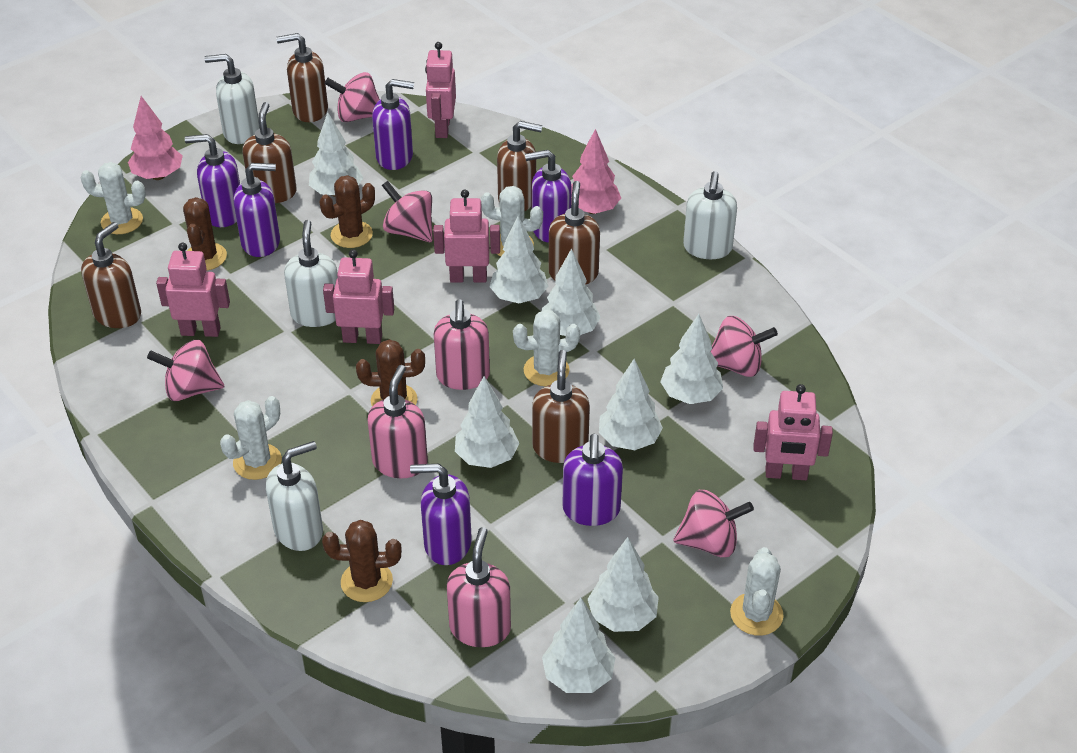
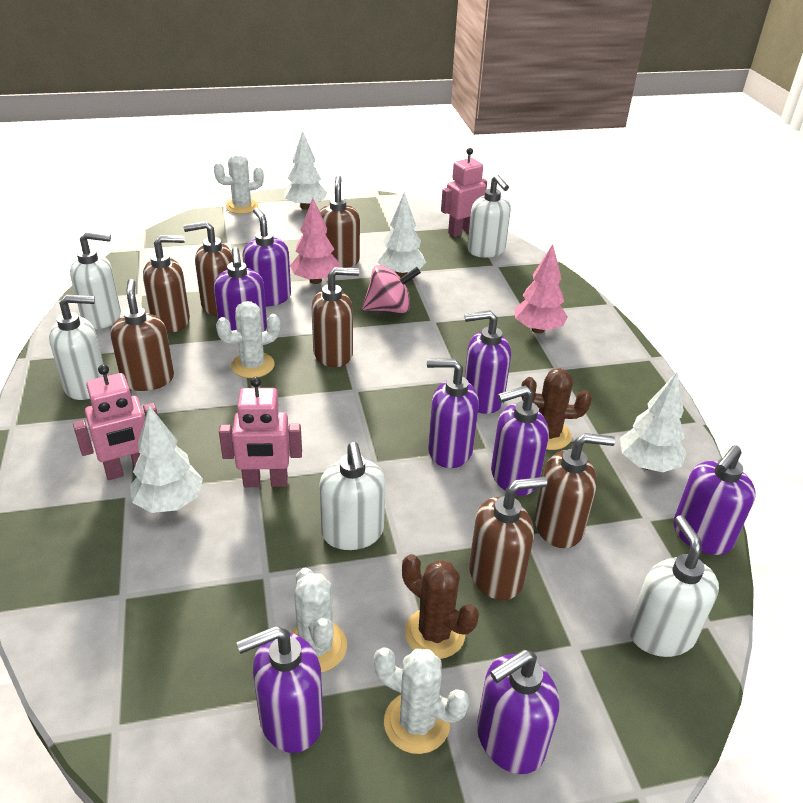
brown cactus: 4 -> 2
brown soap dispenser: 6 -> 7
pink robot: 5 -> 3
pink soap dispenser: 3 -> 0
pink spinning top: 5 -> 1
purple soap dispenser: 6 -> 8
white cactus: 5 -> 4
white soap dispenser: 4 -> 5
white tree: 8 -> 4

